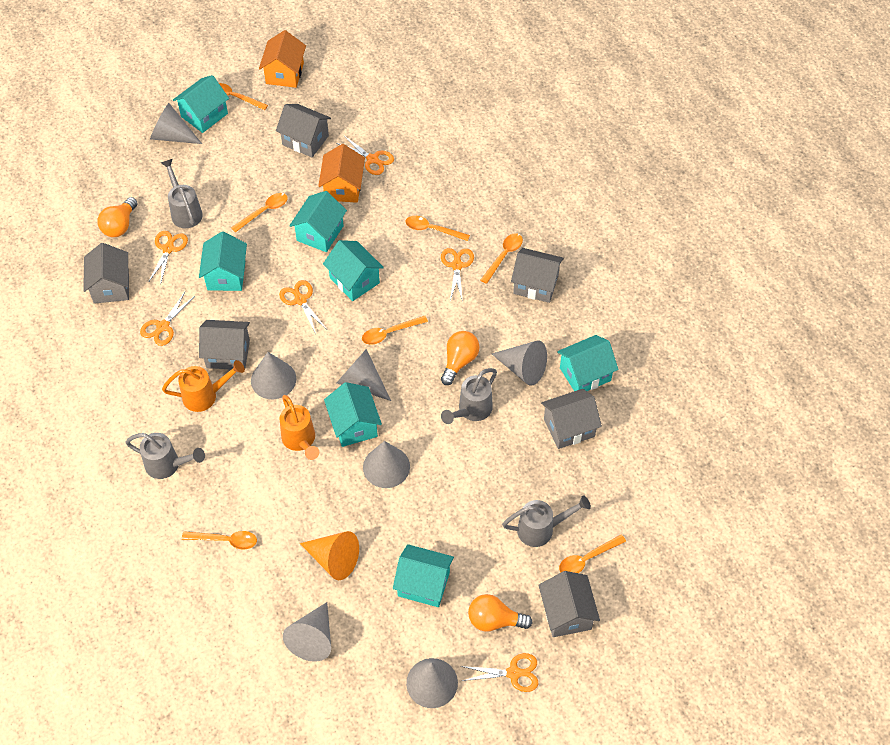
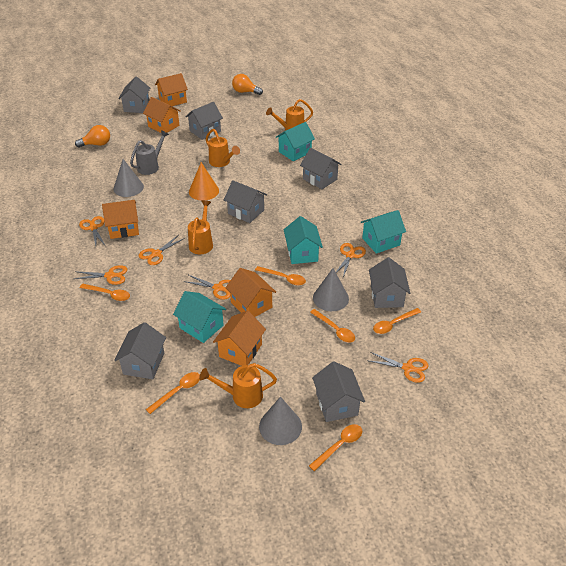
grey cone: 7 -> 3
grey house: 6 -> 7
grey watering can: 4 -> 1
orange house: 2 -> 5
orange light bulb: 3 -> 2
orange spoon: 7 -> 6
orange watering can: 2 -> 4
turquoise house: 7 -> 4

